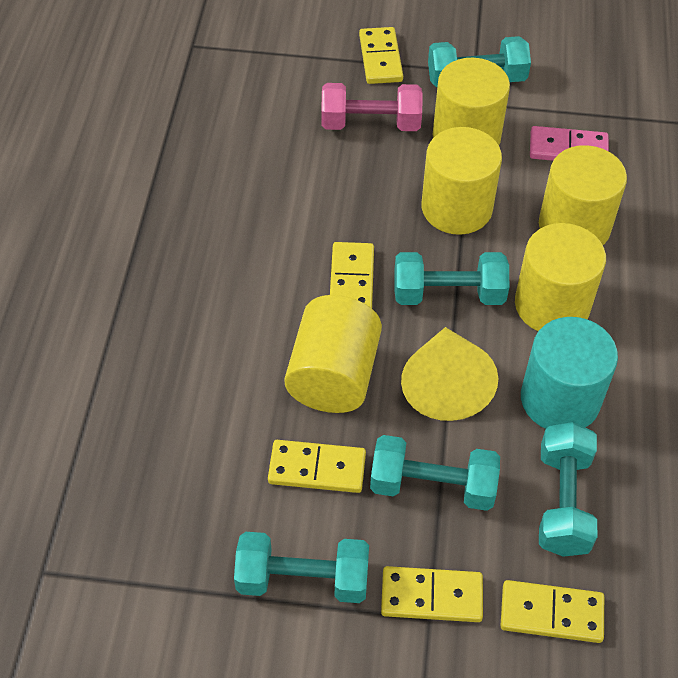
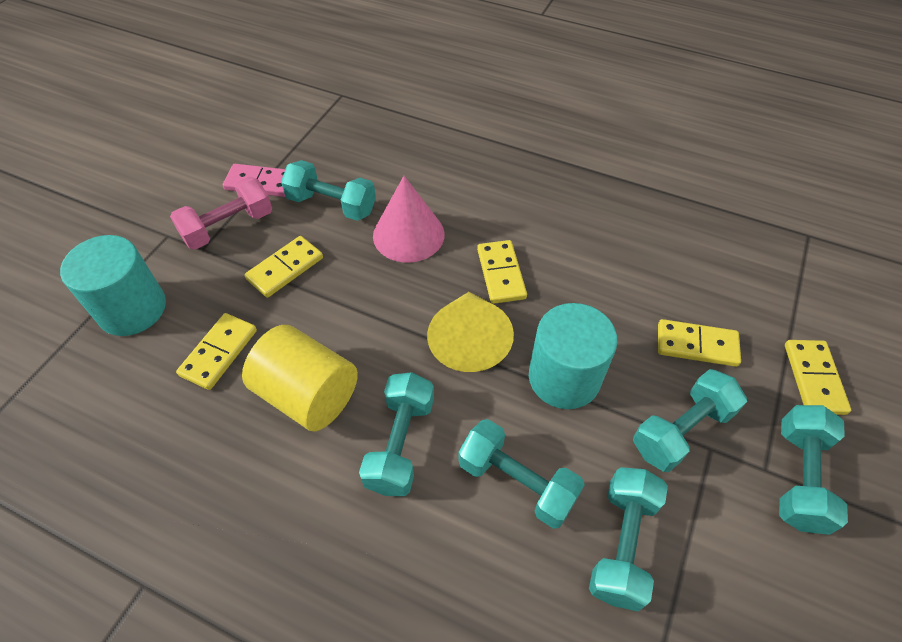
pink cone: 0 -> 1
turquoise cylinder: 1 -> 2
turquoise dumbbell: 5 -> 6
yellow cylinder: 5 -> 1

